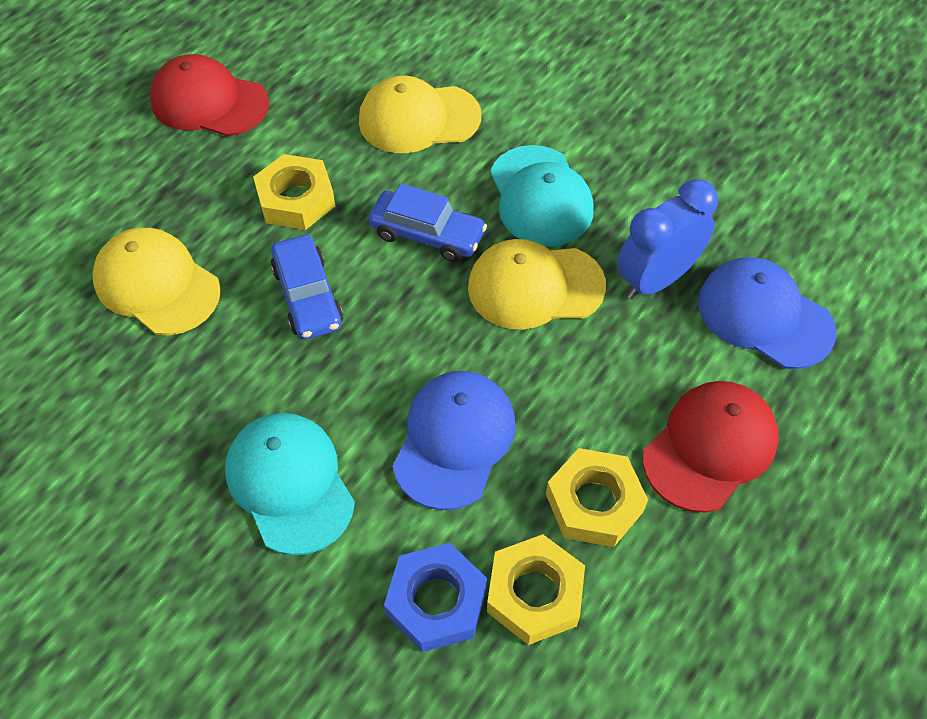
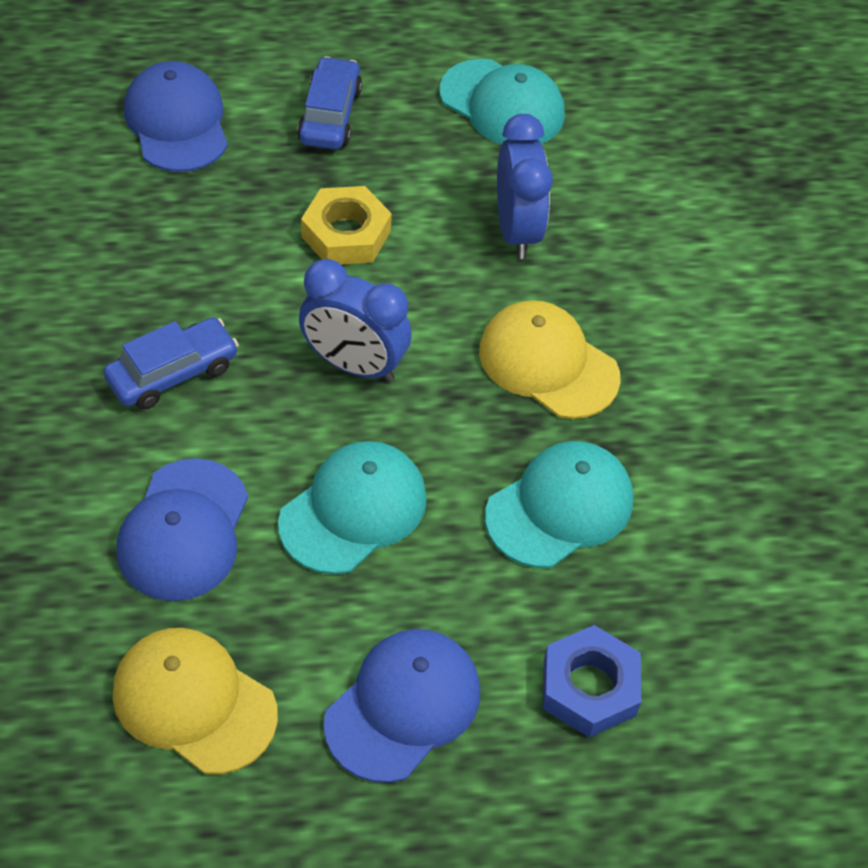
blue cap: 2 -> 3
blue clock: 1 -> 2
red cap: 2 -> 0
turquoise cap: 2 -> 3
yellow cap: 3 -> 2
yellow nut: 3 -> 1

